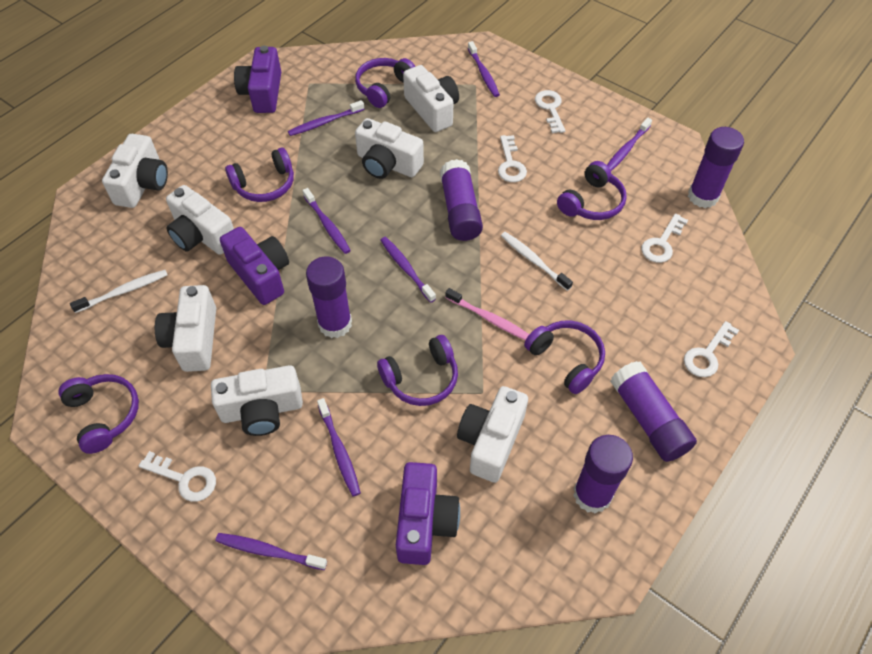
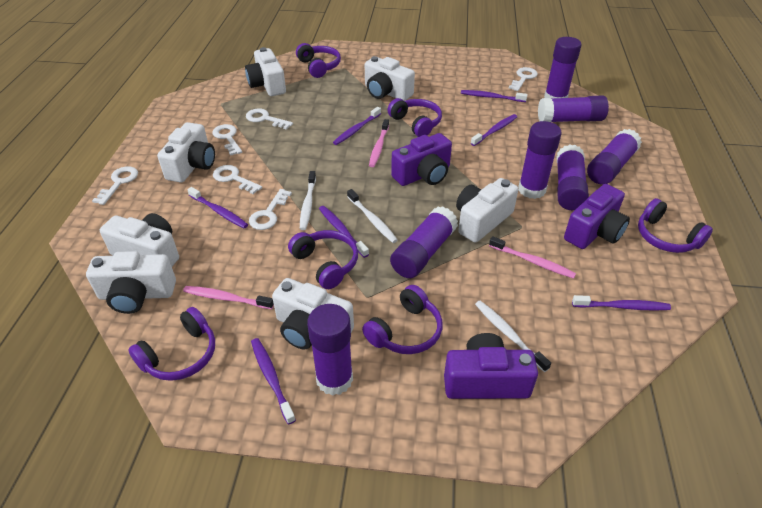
pink toothbrush: 1 -> 3
purple glue stick: 5 -> 7
white key: 5 -> 6
white toothbrush: 2 -> 3

